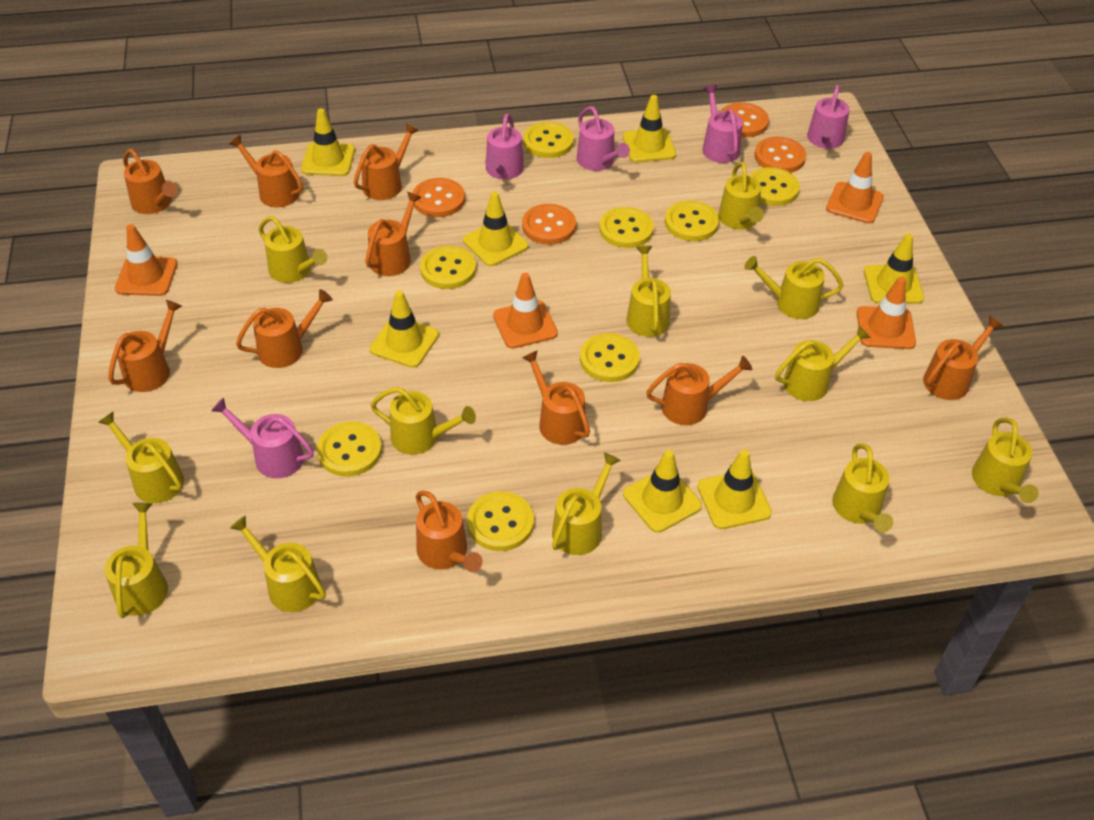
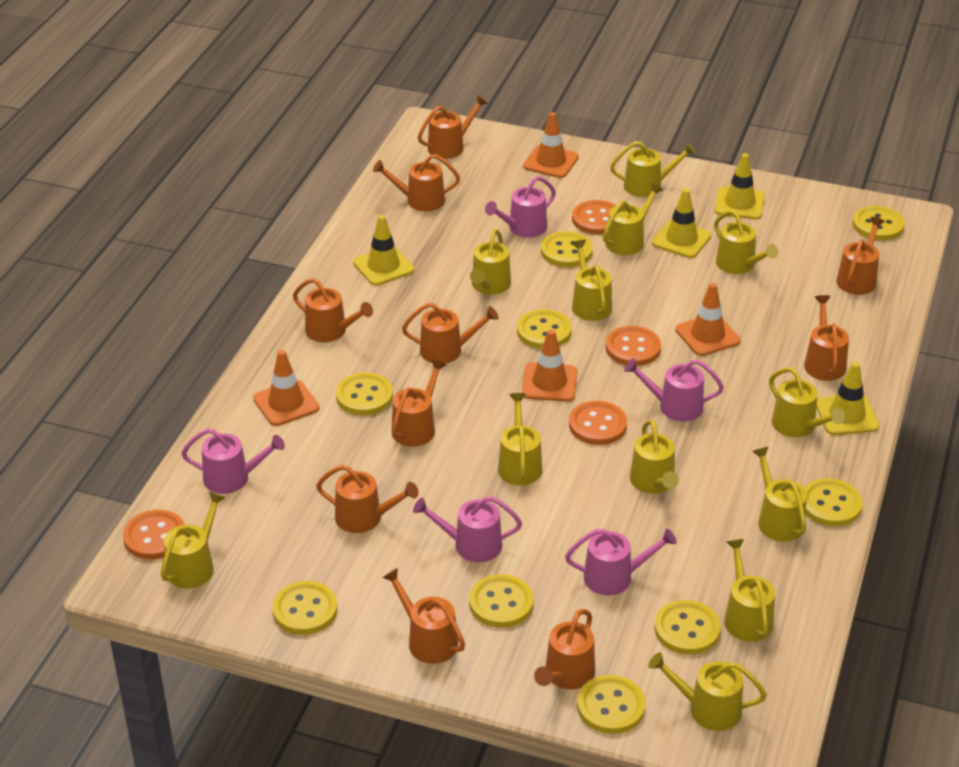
yellow button: 8 -> 9
yellow traffic cone: 7 -> 4

